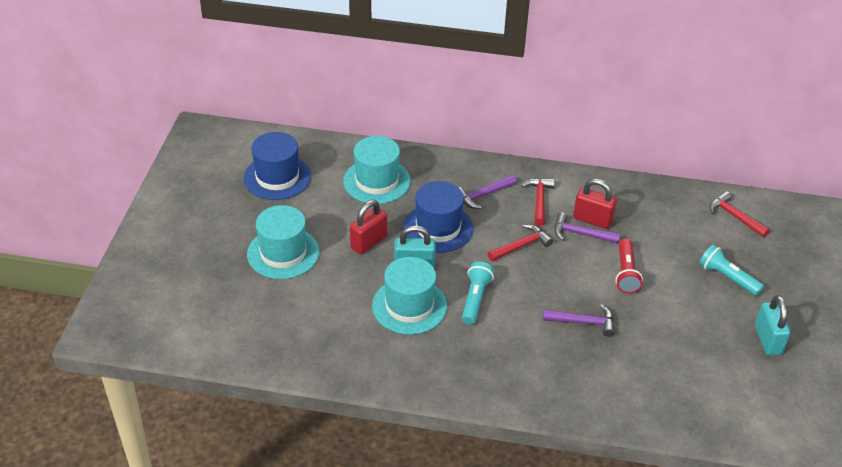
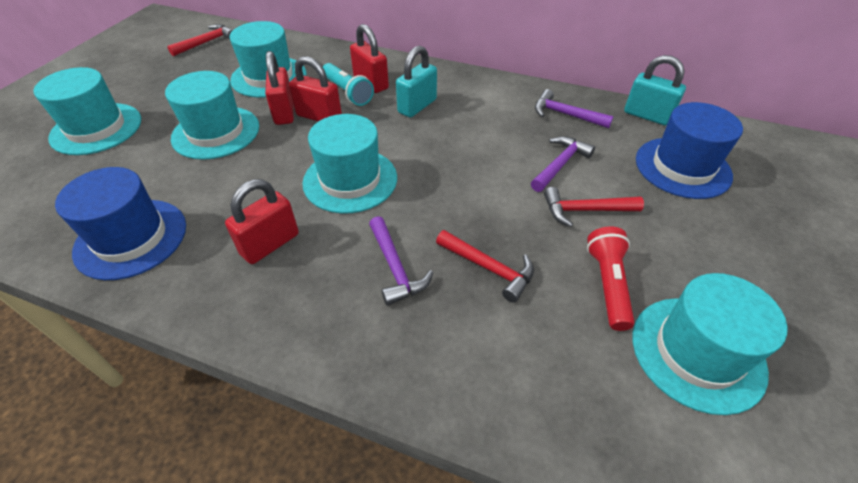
red padlock: 2 -> 4
turquoise flashlight: 2 -> 1
turquoise hat: 3 -> 5

